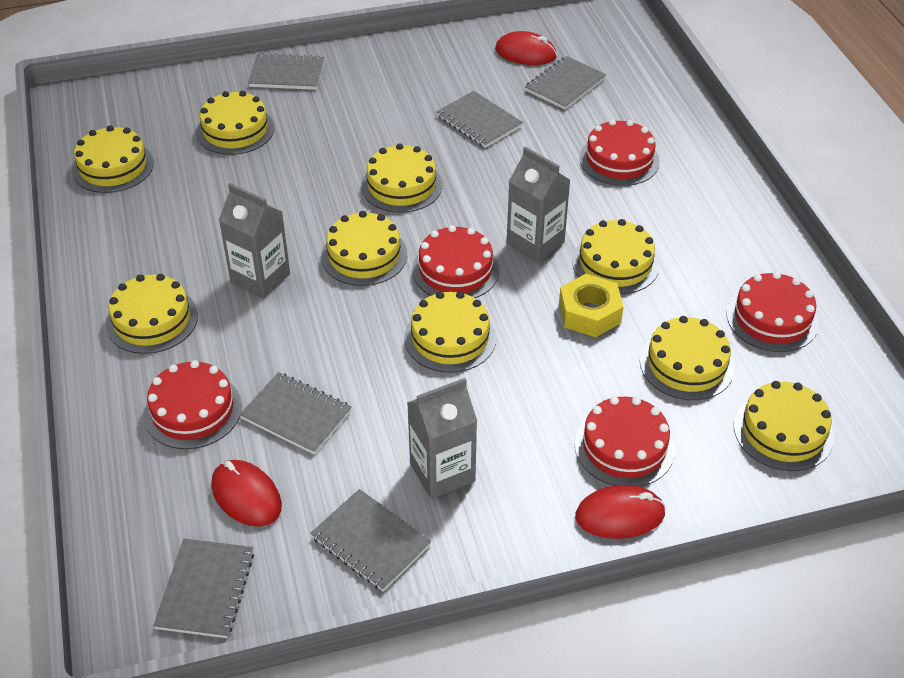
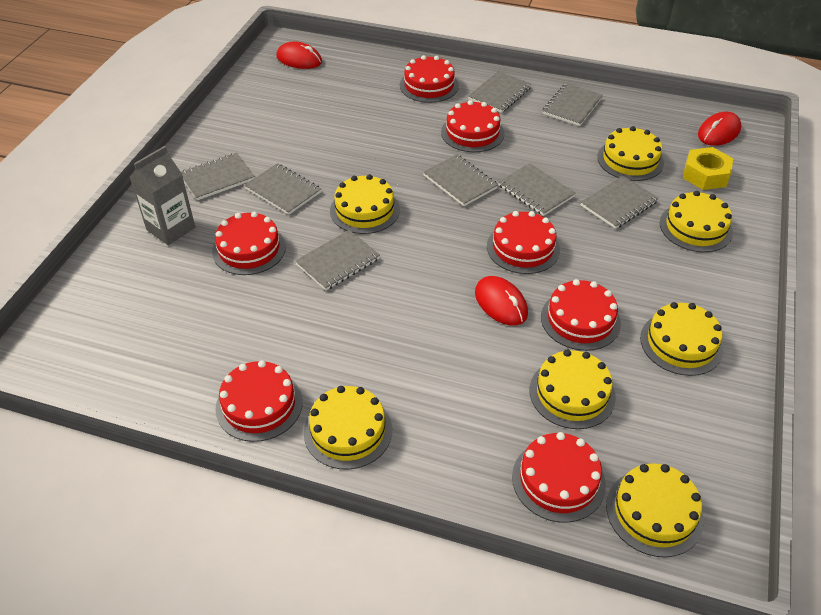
grey carton: 3 -> 1
grey notebook: 6 -> 8
red cake: 5 -> 7
yellow cake: 9 -> 7

